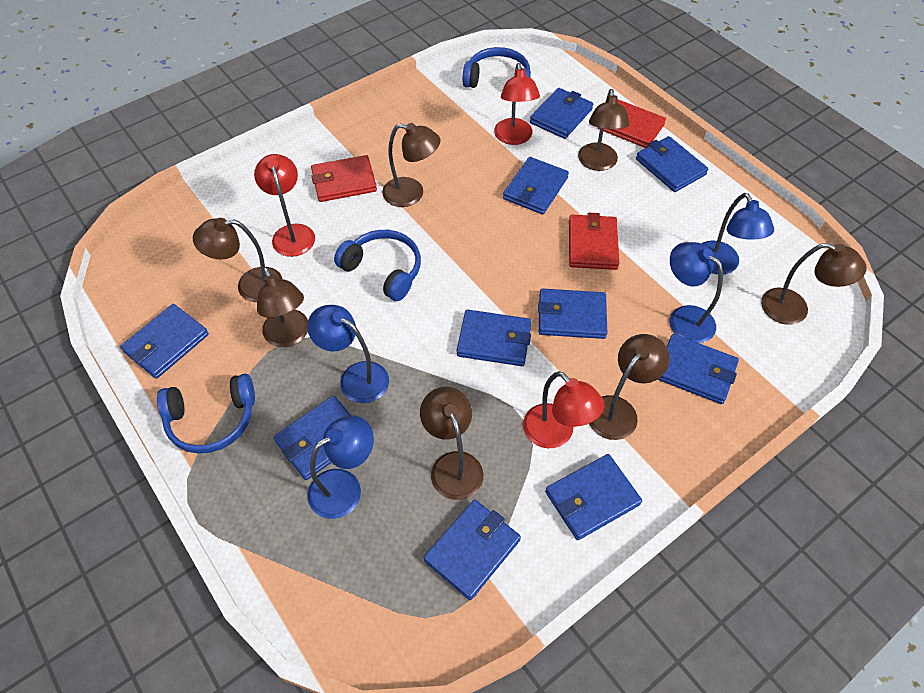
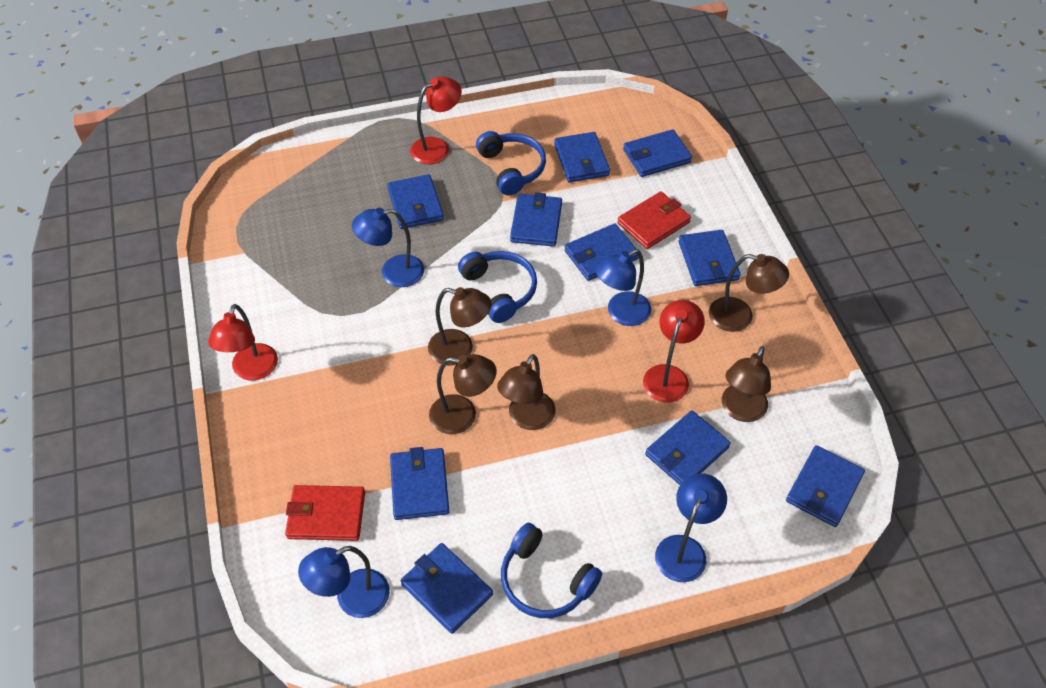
brown lamp: 7 -> 5
red wallet: 3 -> 2

